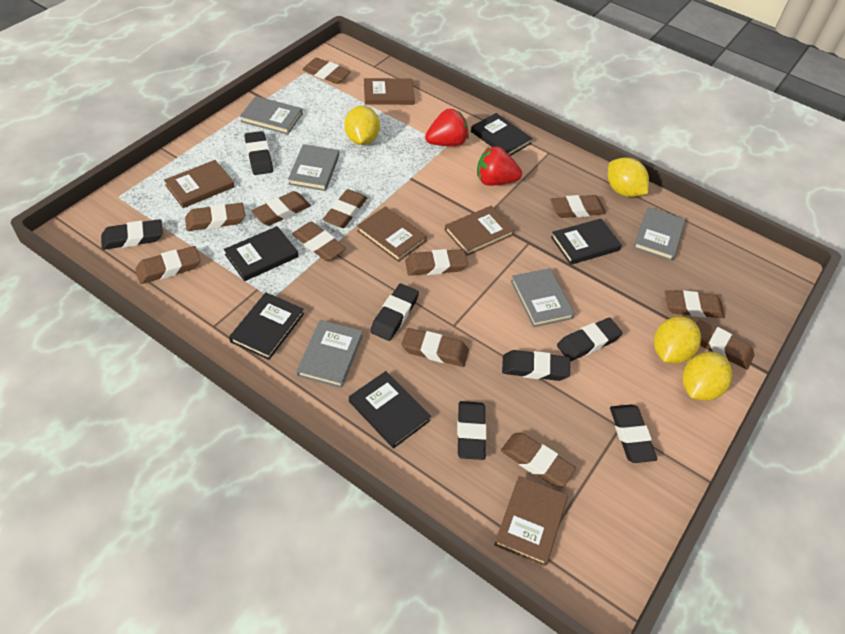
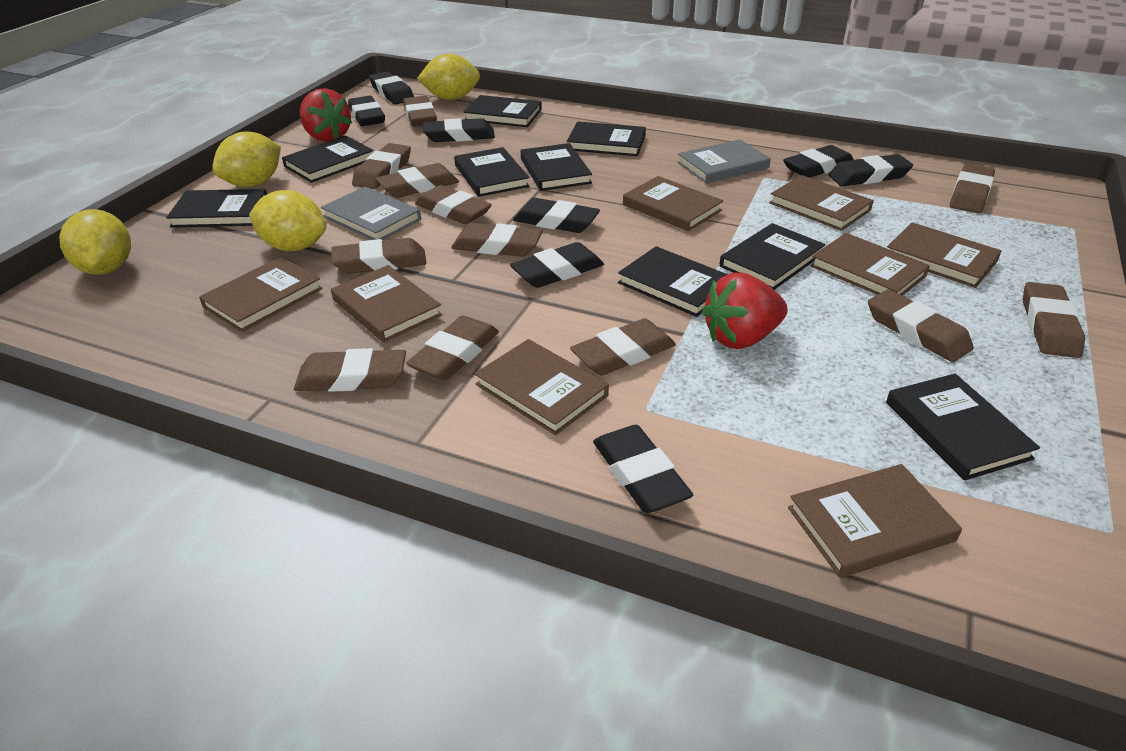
black book: 5 -> 9
black eraser: 7 -> 8
brown book: 5 -> 8
grey book: 5 -> 2

